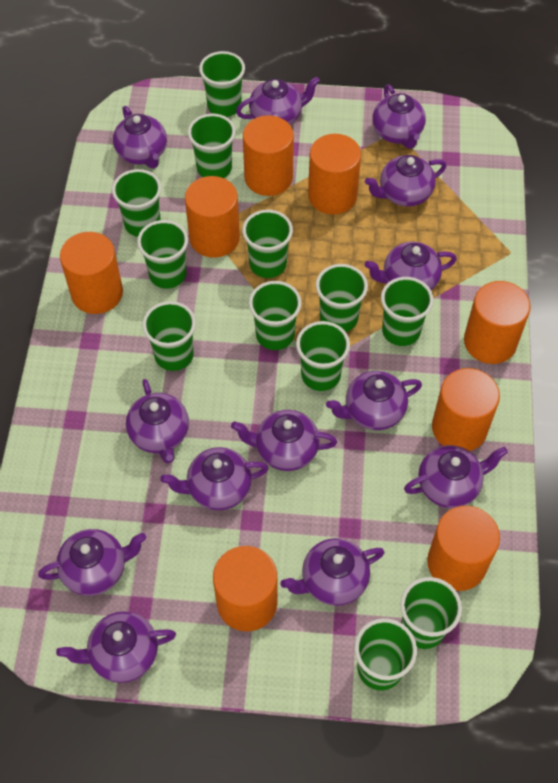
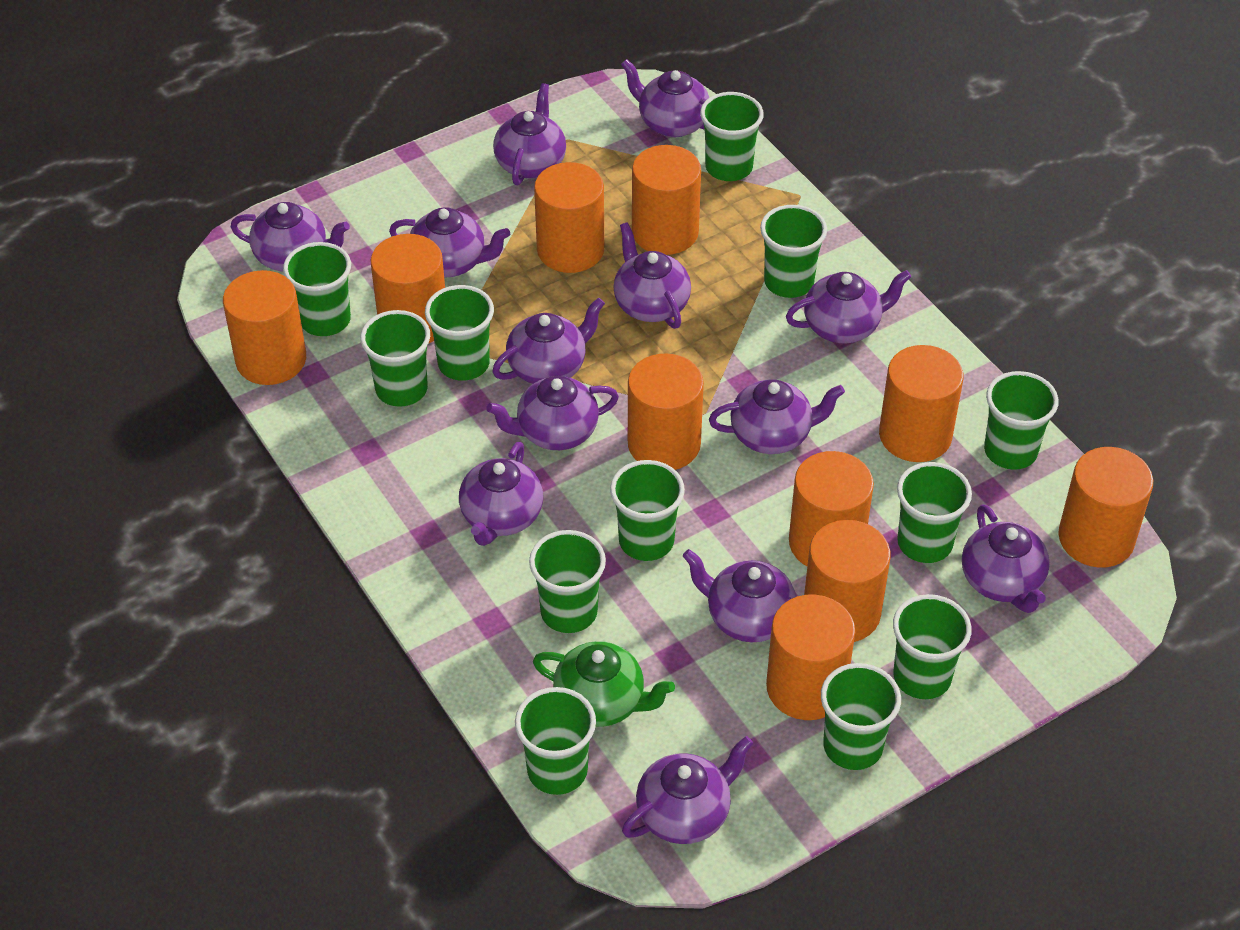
green teapot: 0 -> 1
orange cylinder: 8 -> 10

